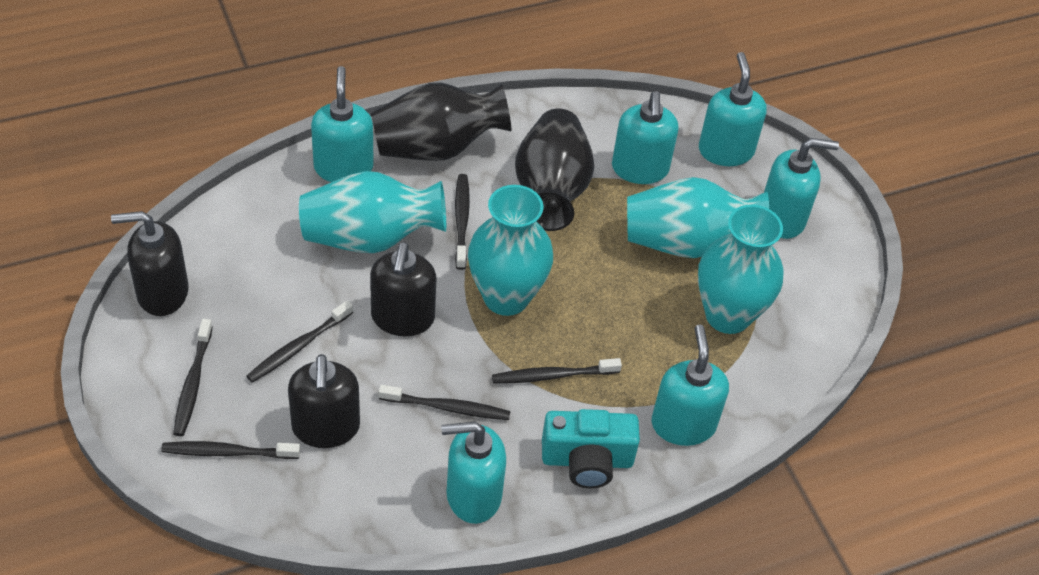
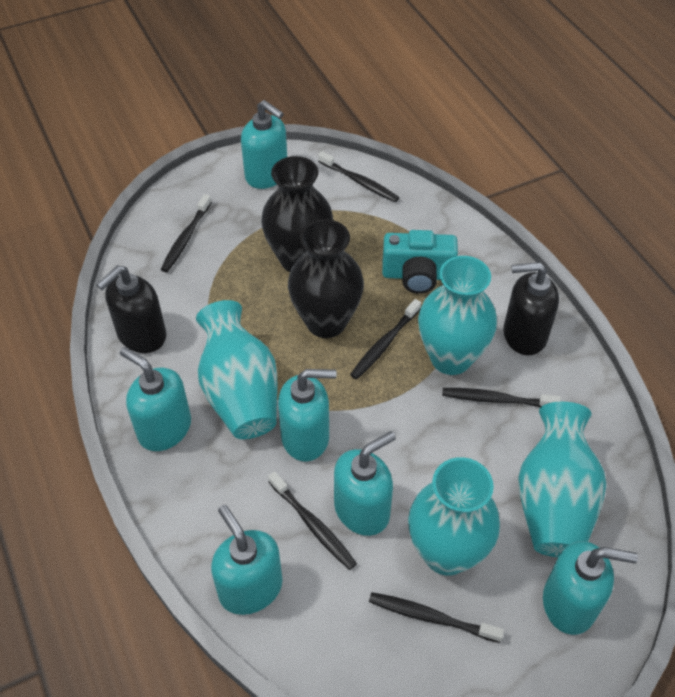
black soap dispenser: 3 -> 2

